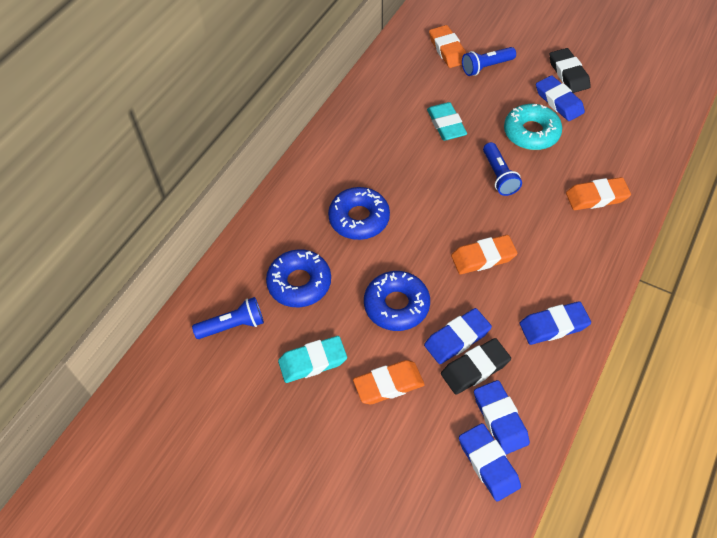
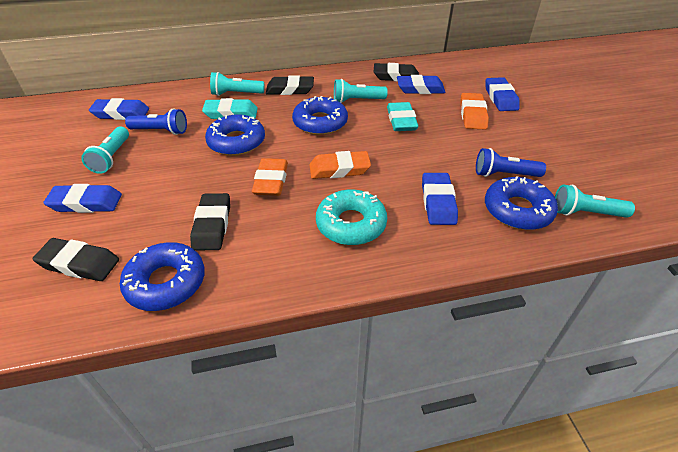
black eraser: 2 -> 4
blue donut: 3 -> 4
blue flashlight: 3 -> 2
orange eraser: 4 -> 3
turquoise flashlight: 0 -> 4

